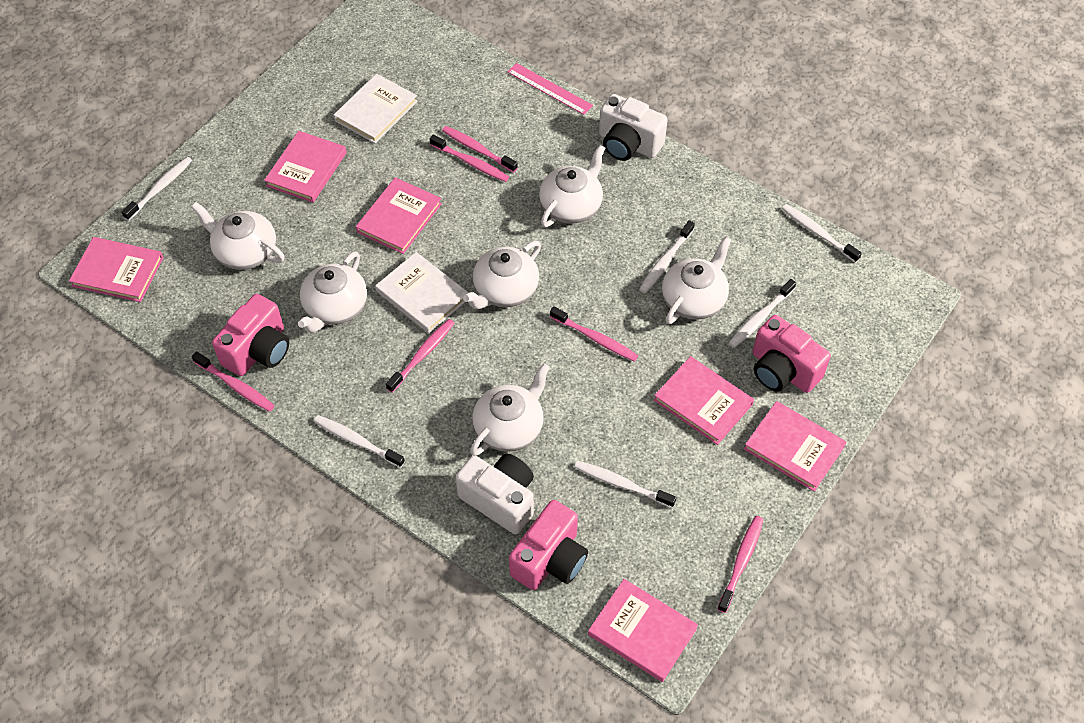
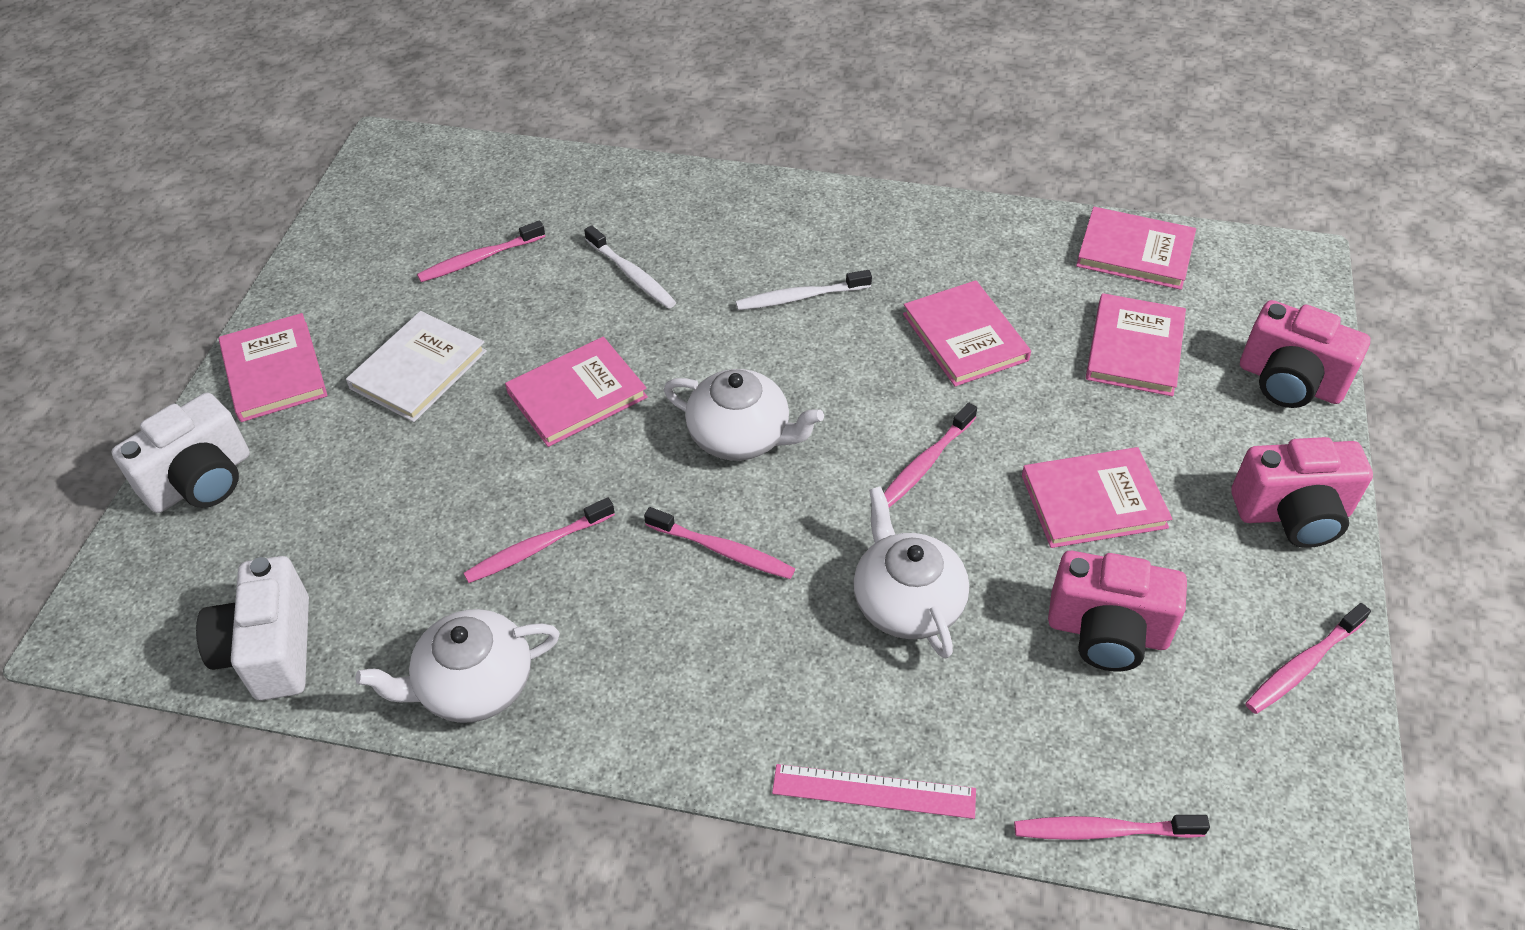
white book: 2 -> 1
white teapot: 6 -> 3
white toothbrush: 6 -> 2

